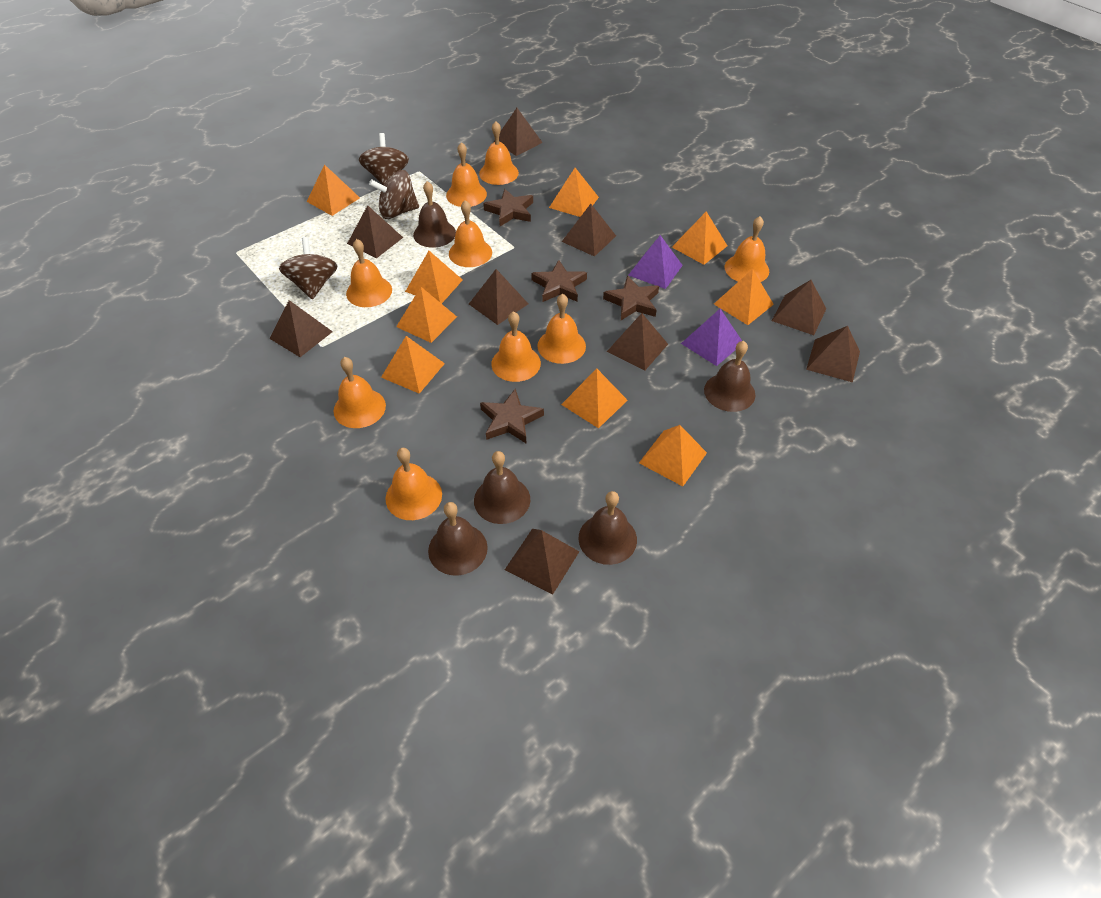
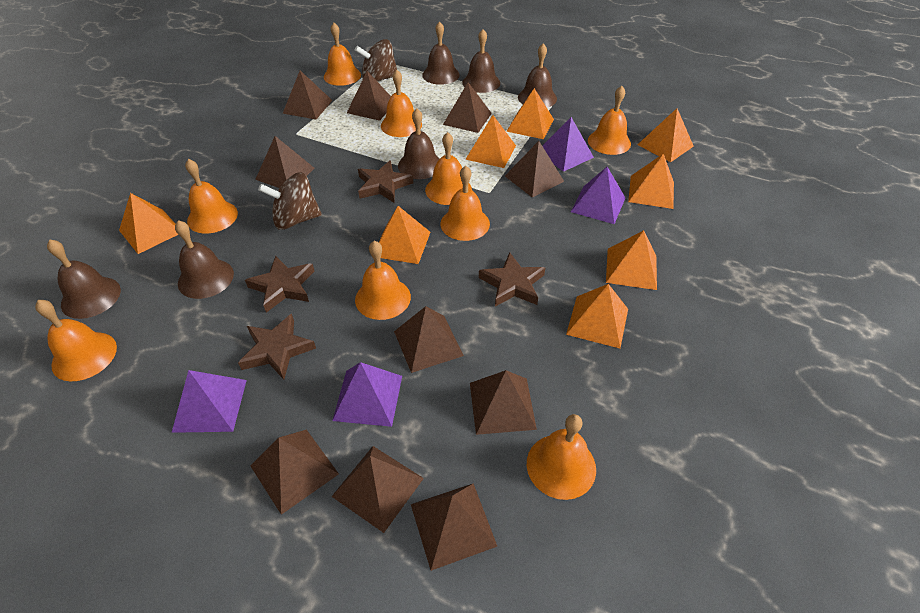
brown bell: 5 -> 6
brown pyramid: 9 -> 10
brown spinning top: 3 -> 2
orange pyramid: 9 -> 8
purple pyramid: 2 -> 4

